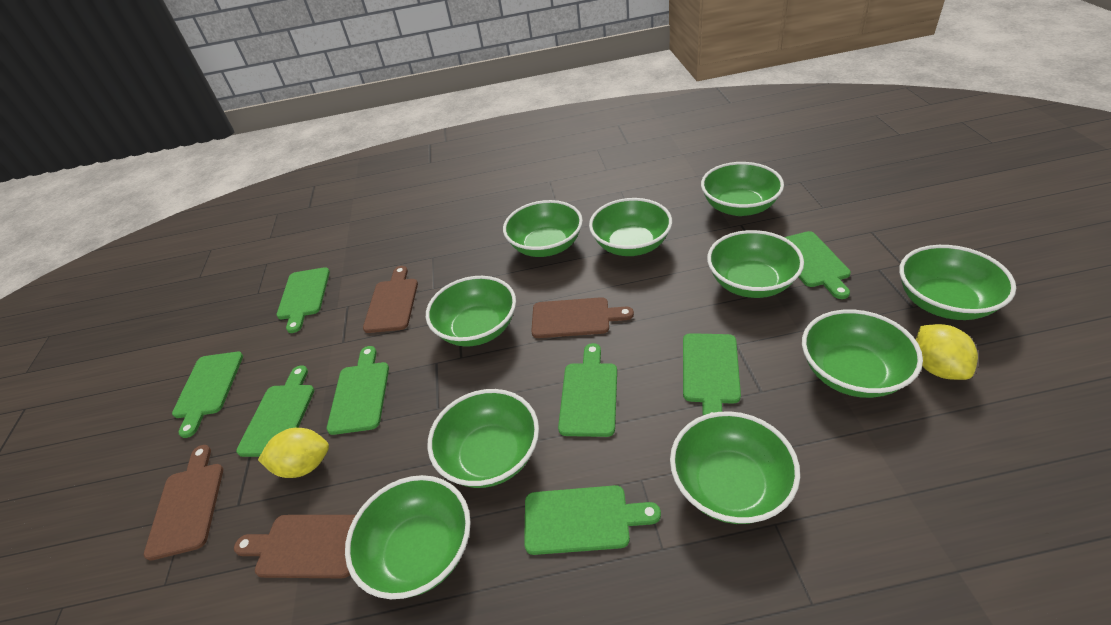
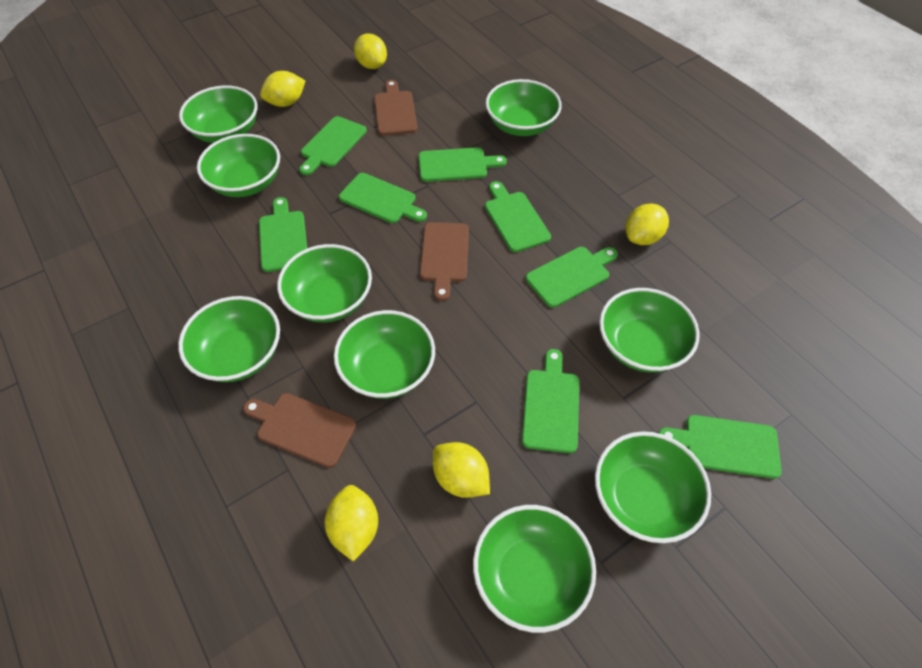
brown cutting board: 4 -> 3
green bowl: 10 -> 9
yellow lemon: 2 -> 5

